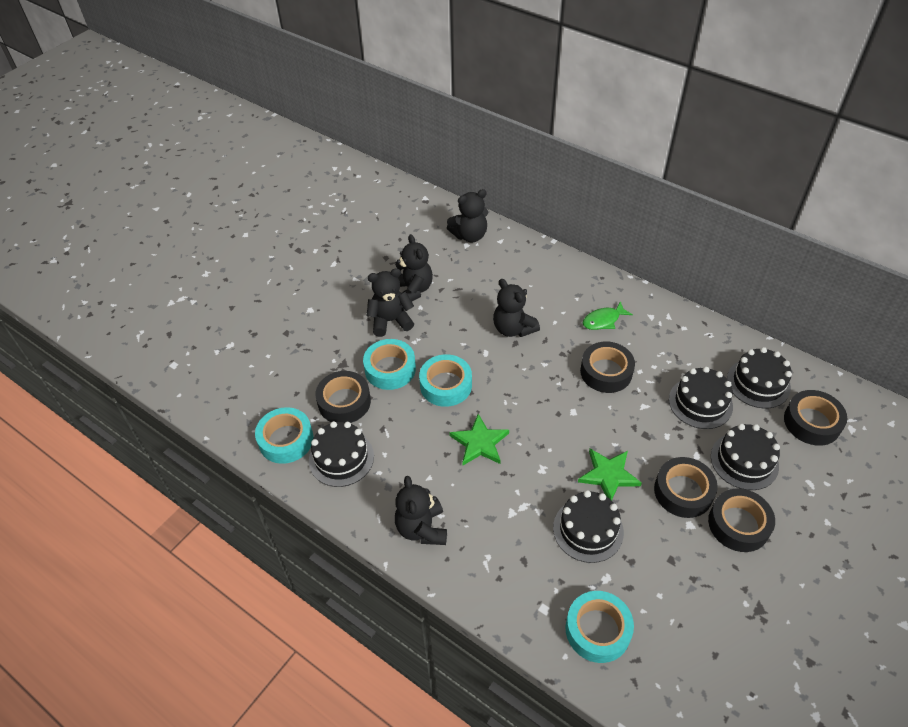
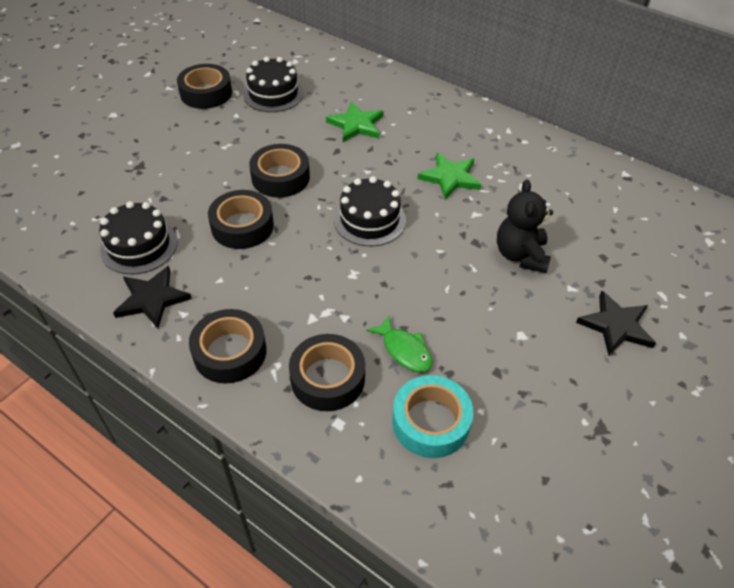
black cake: 5 -> 3
black star: 0 -> 2
black teddy bear: 5 -> 1
turquoise tape: 4 -> 1

